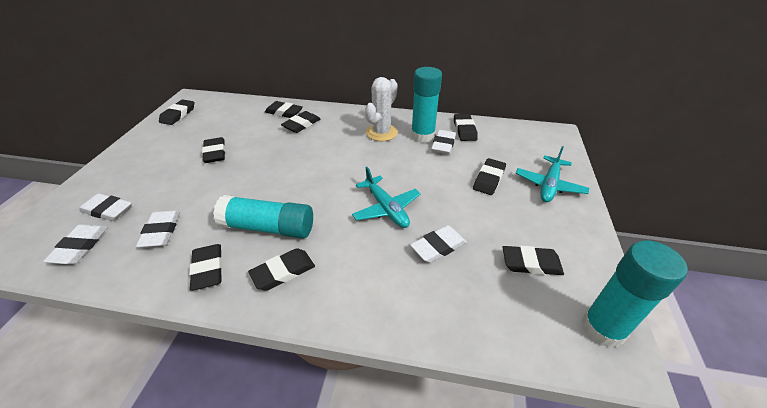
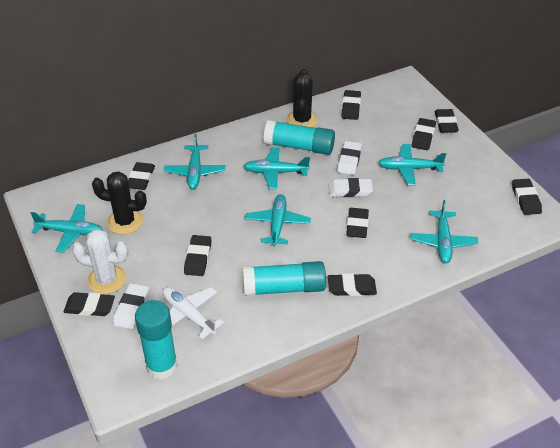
black cactus: 0 -> 2
turquoise plane: 2 -> 6
white eraser: 5 -> 3
white plane: 0 -> 1

